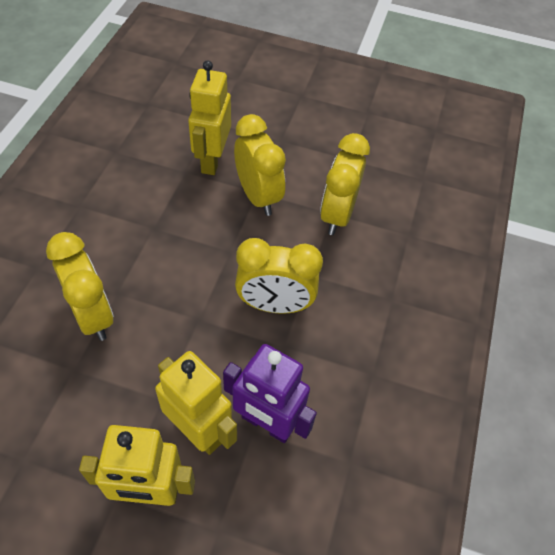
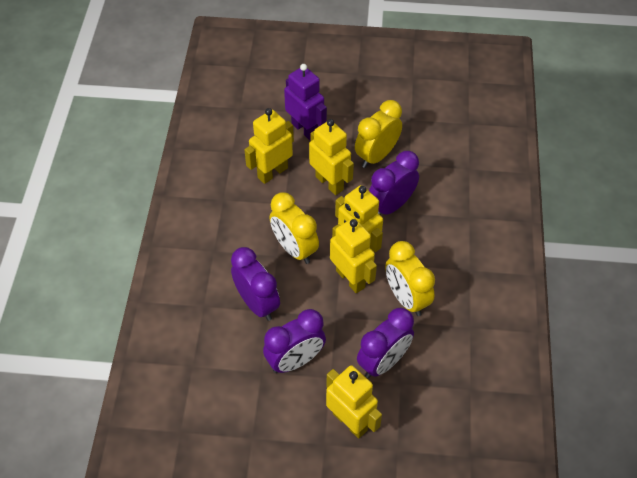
purple clock: 0 -> 4
yellow clock: 4 -> 3
yellow robot: 3 -> 5

